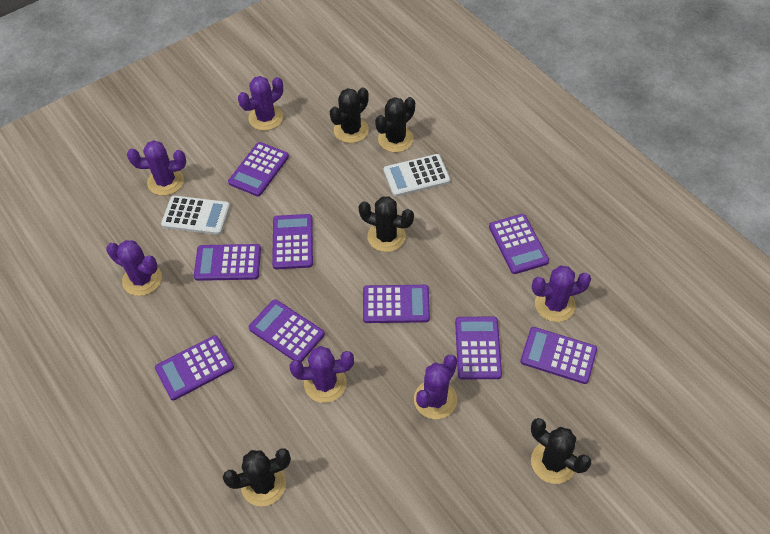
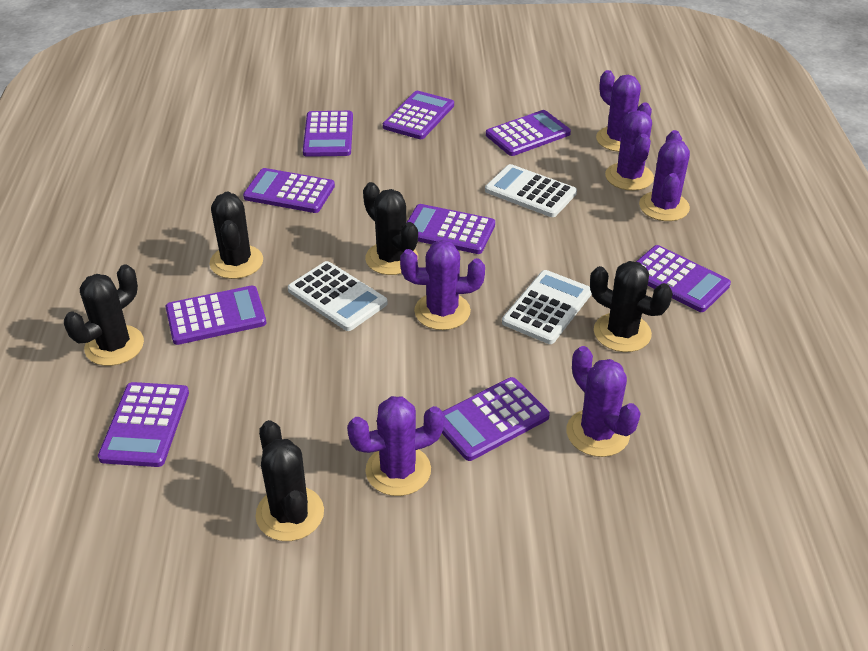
white calculator: 2 -> 3

